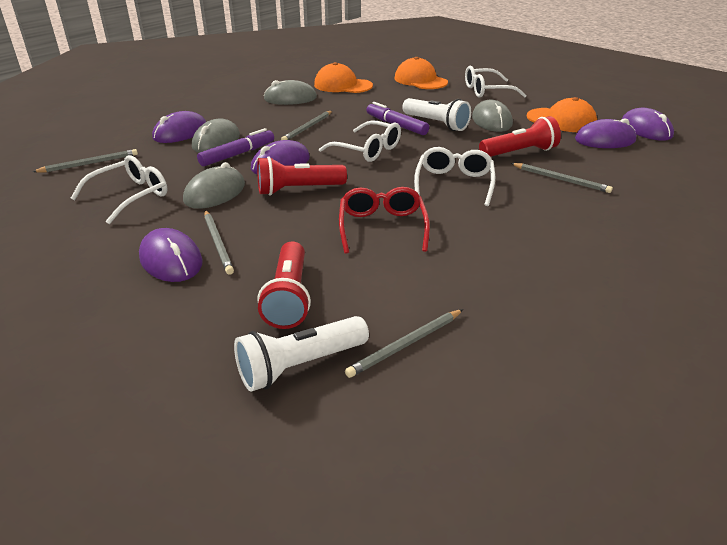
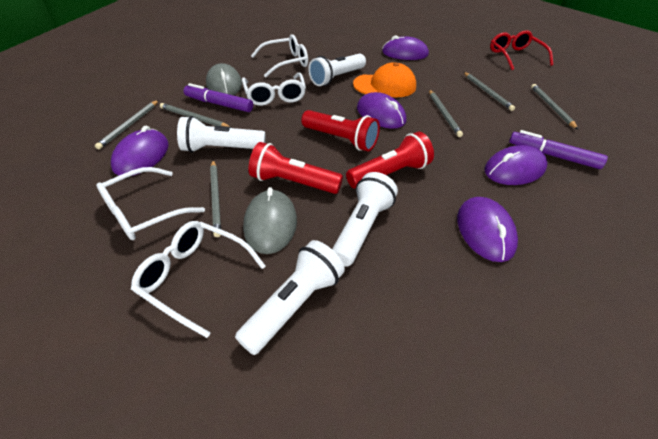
grey mouse: 4 -> 2
grey pencil: 5 -> 6
orange cap: 3 -> 1
white flashlight: 2 -> 4

